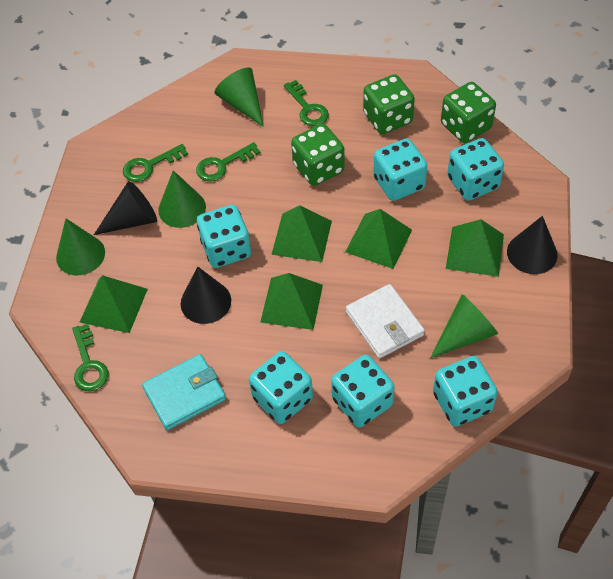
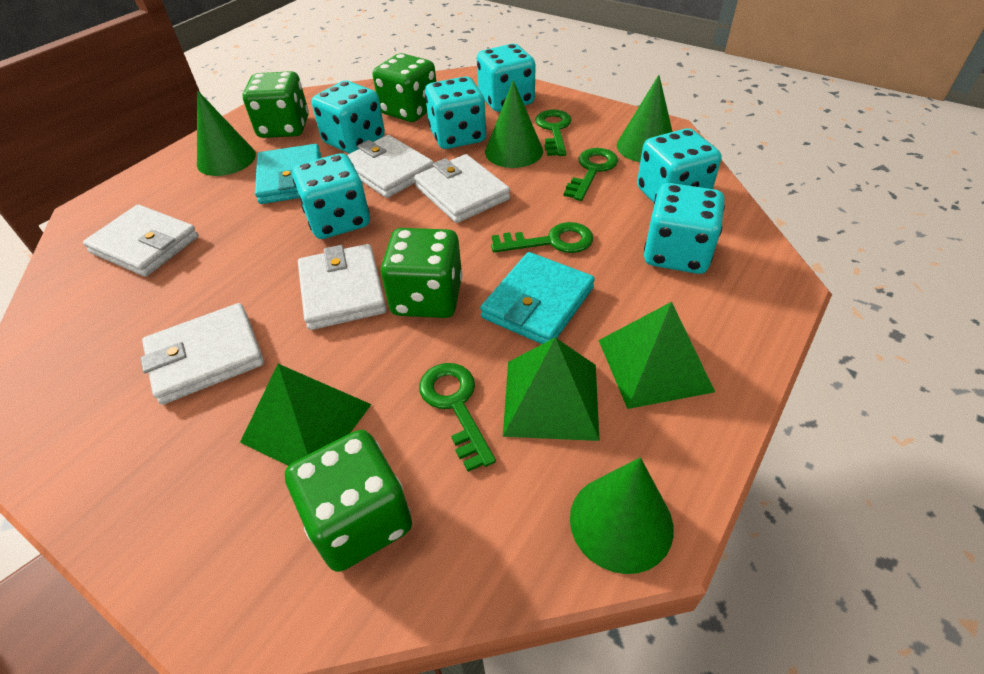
black cone: 3 -> 0
green dice: 3 -> 4
green pyramid: 5 -> 3
turquoise wallet: 1 -> 2
white wallet: 1 -> 5

